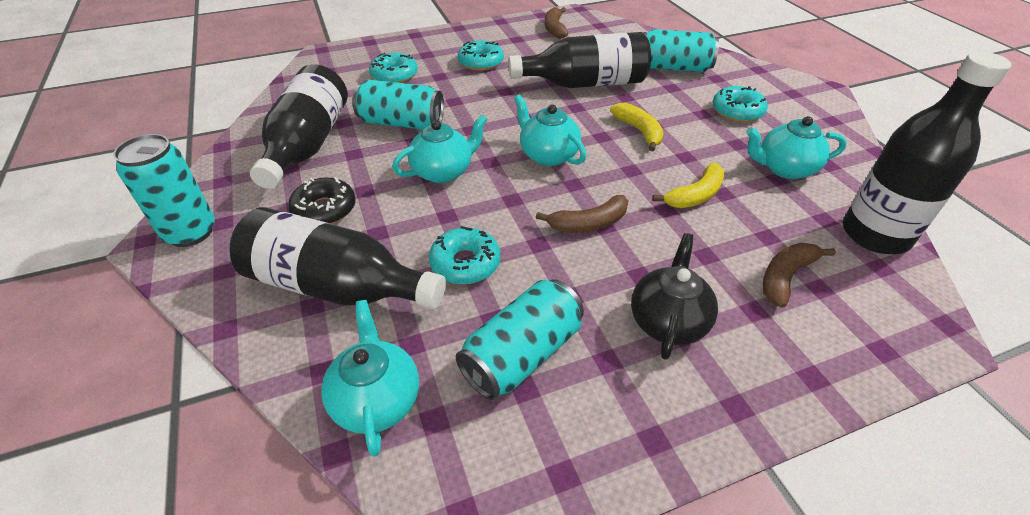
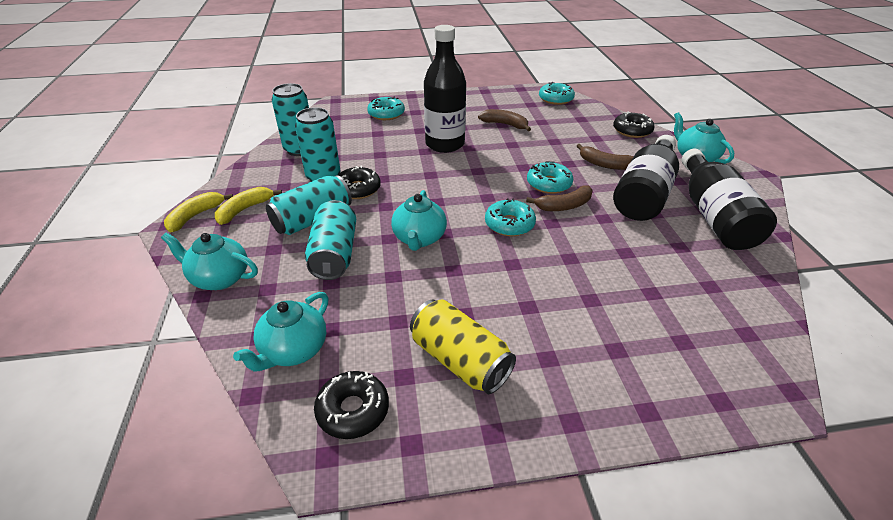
black bottle: 4 -> 3
black donut: 1 -> 3
black teapot: 1 -> 0
yellow can: 0 -> 1

